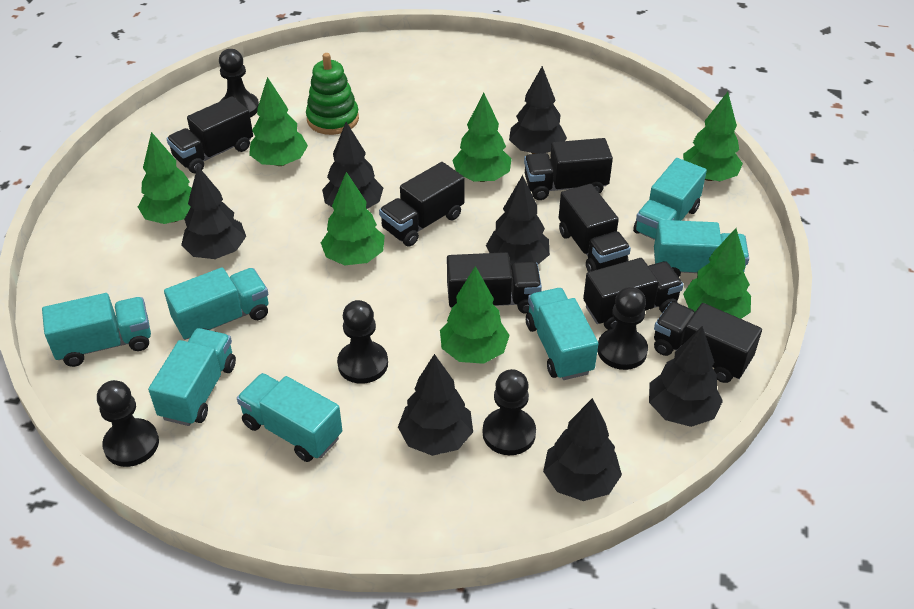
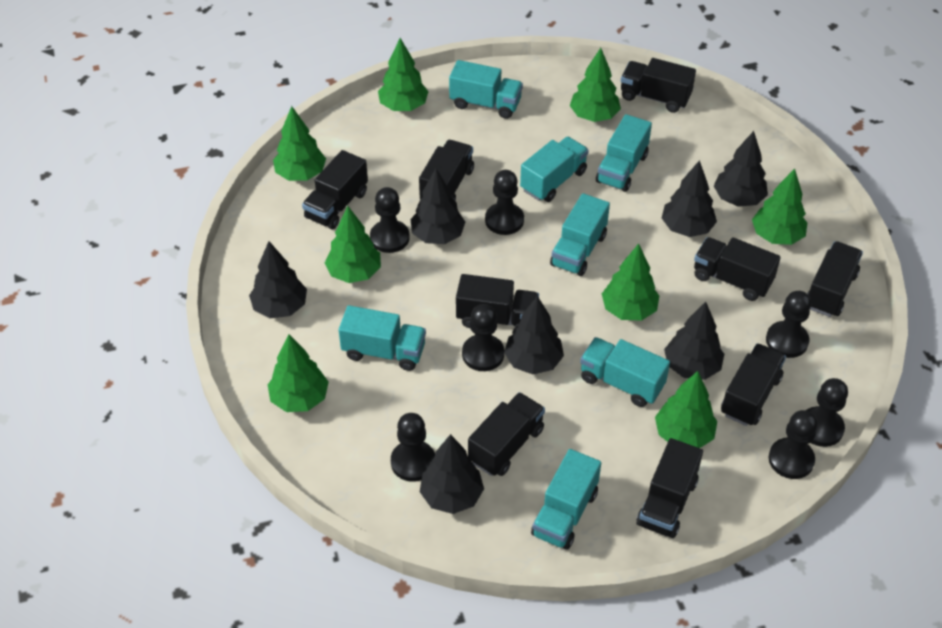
black pawn: 5 -> 7
black truck: 7 -> 9
green stacking toy: 1 -> 0
green tree: 7 -> 8

